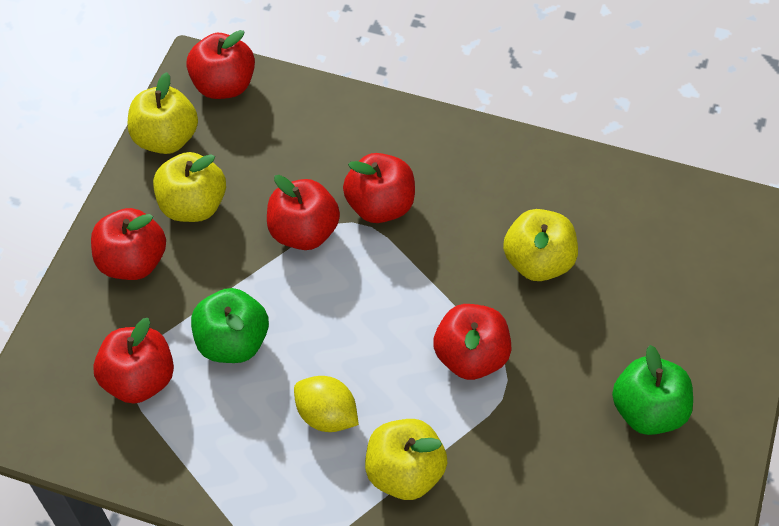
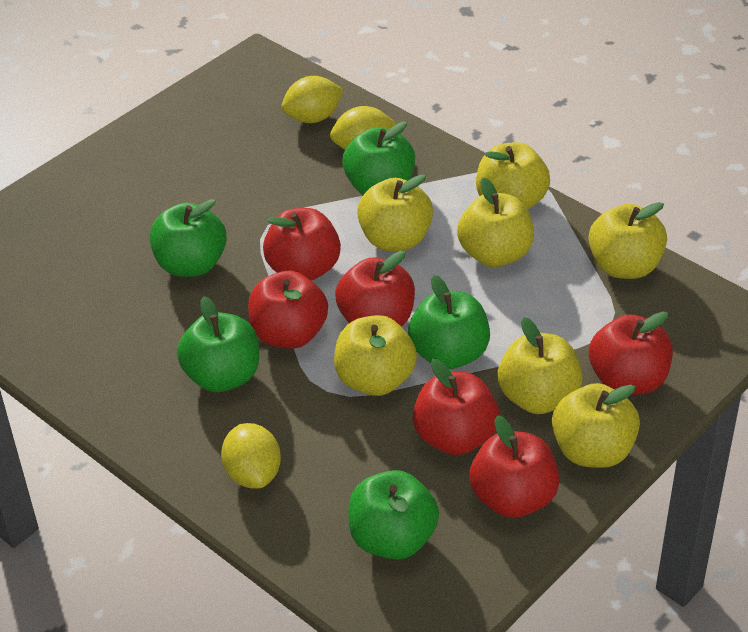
green apple: 2 -> 5
yellow apple: 4 -> 7
yellow lemon: 1 -> 3

